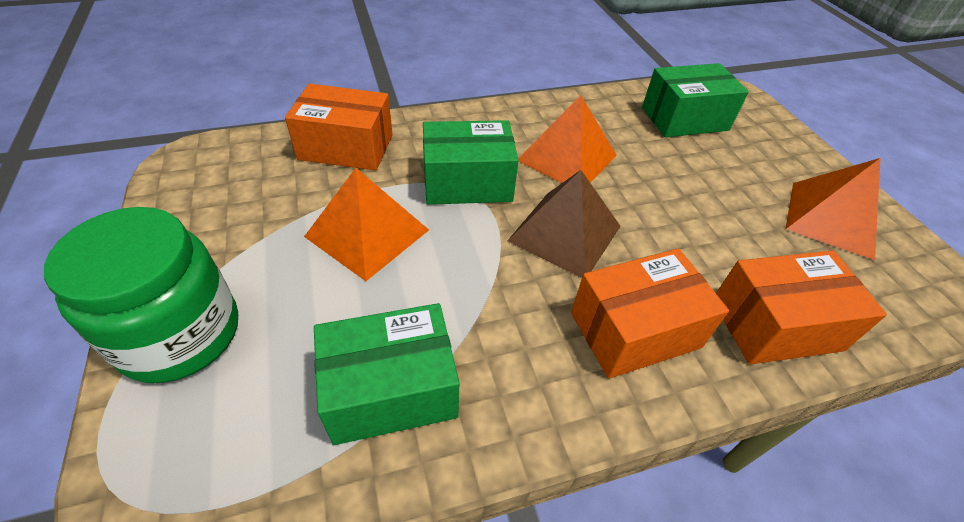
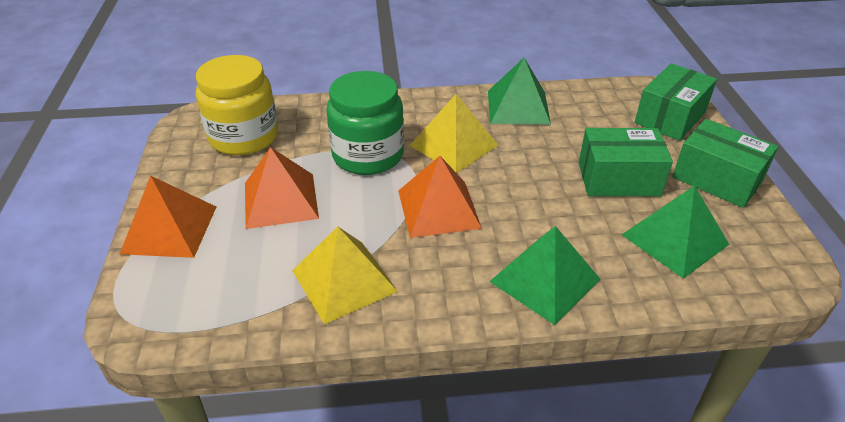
brown pyramid: 1 -> 0
green pyramid: 0 -> 3
orange box: 3 -> 0
yellow jar: 0 -> 1
yellow pyramid: 0 -> 2

